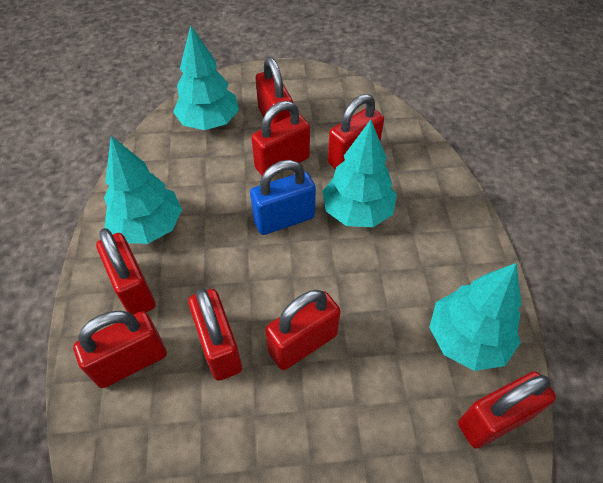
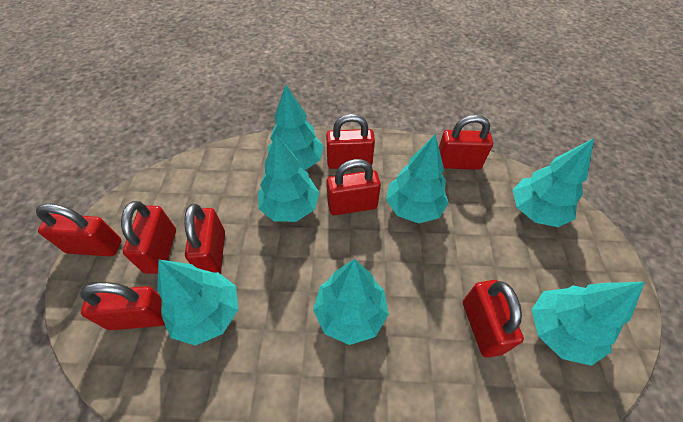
blue padlock: 1 -> 0
turquoise tree: 4 -> 7

